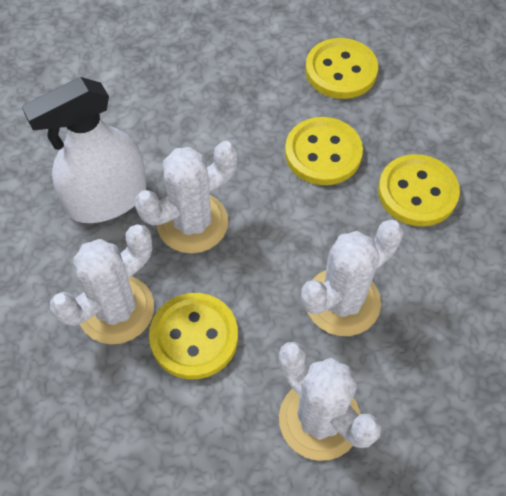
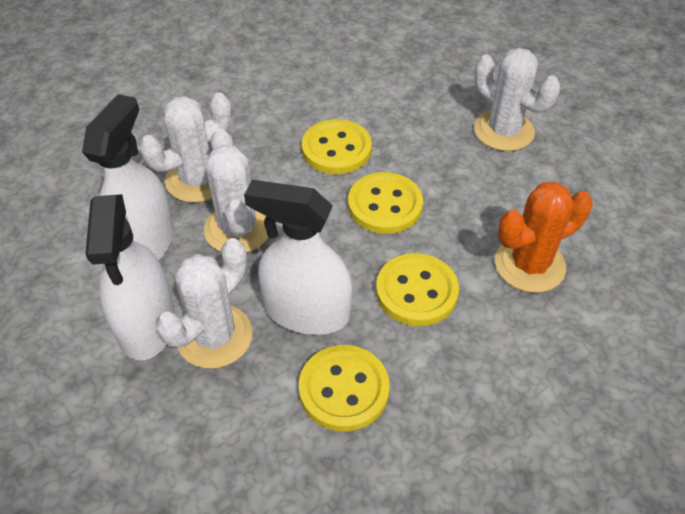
orange cactus: 0 -> 1
white spray bottle: 1 -> 3

